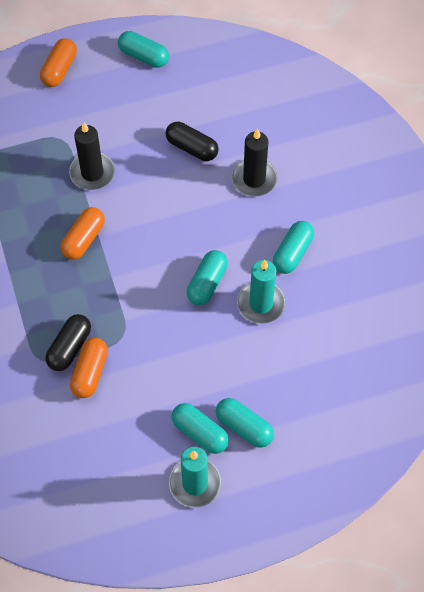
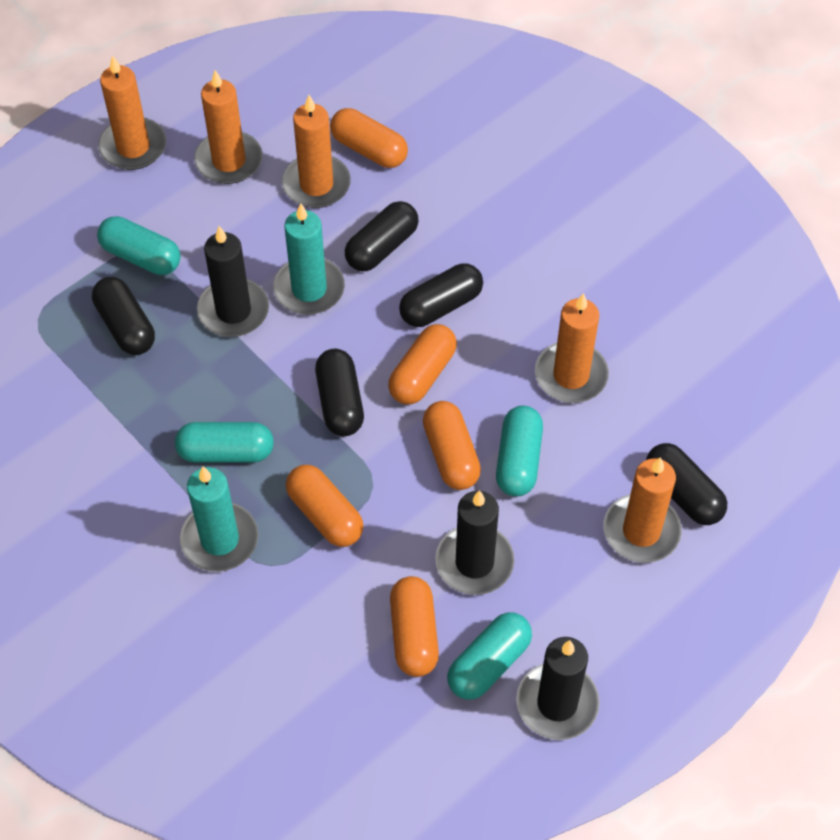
black candle: 2 -> 3
black capsule: 2 -> 5
orange candle: 0 -> 5
orange capsule: 3 -> 5
turquoise capsule: 5 -> 4

